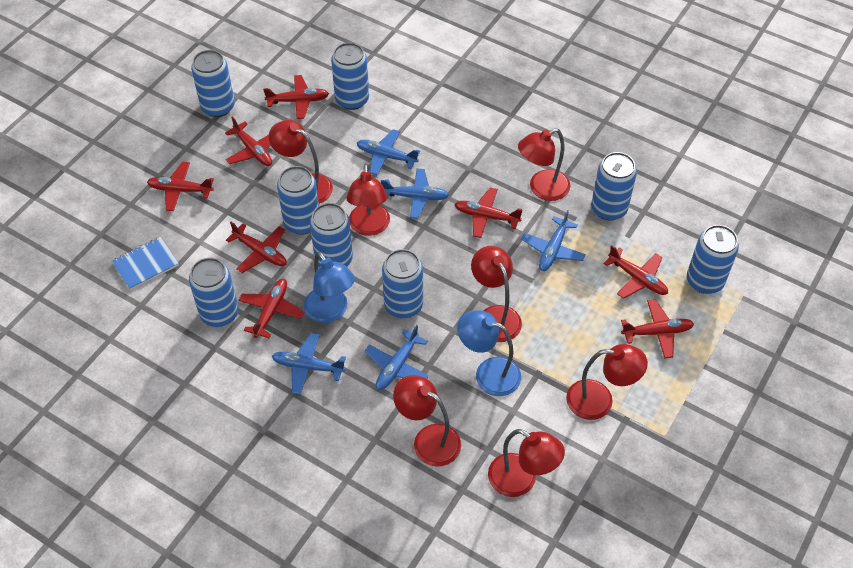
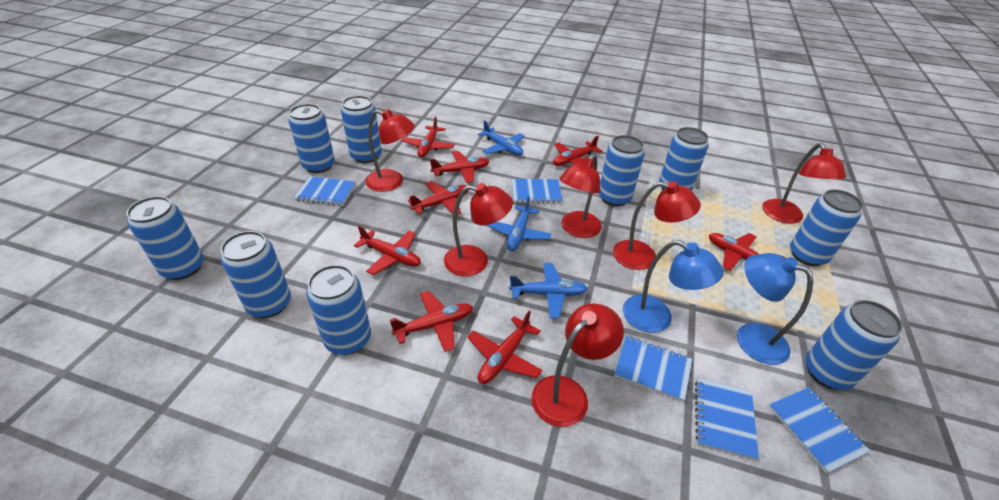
blue can: 8 -> 9
blue notebook: 1 -> 5
blue plane: 5 -> 3
red lamp: 7 -> 6

